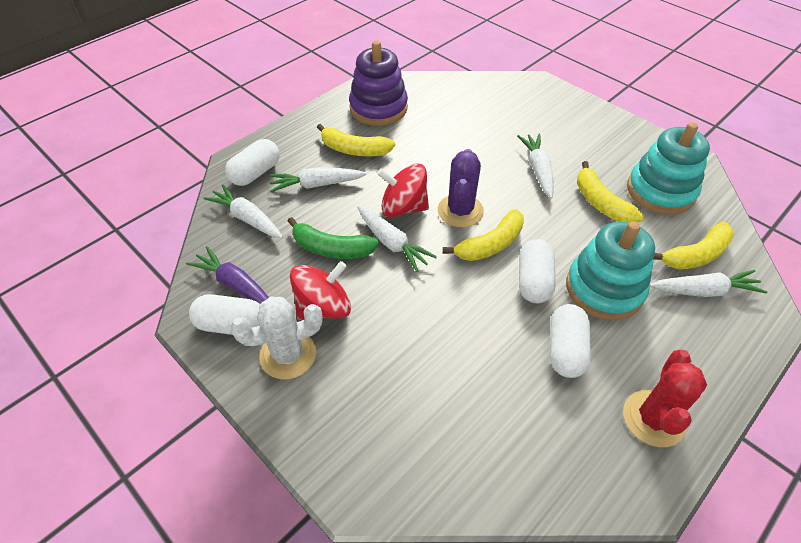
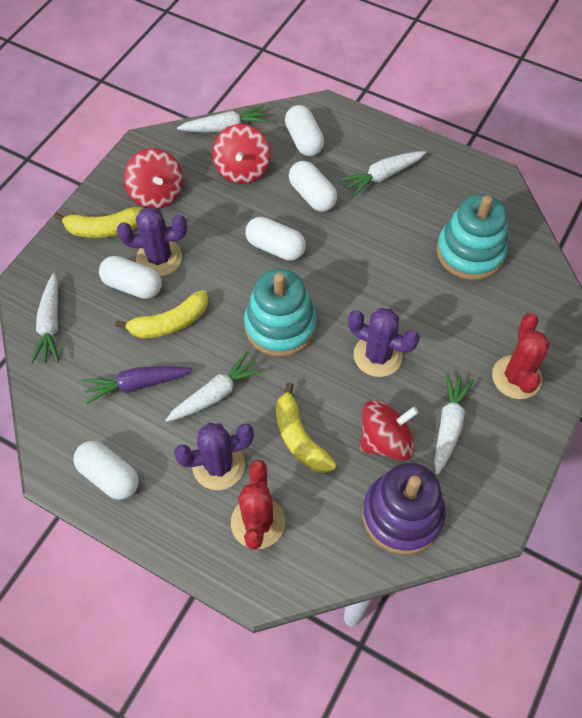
green banana: 1 -> 0
purple cactus: 1 -> 3
red cactus: 1 -> 2
red spinning top: 2 -> 3
white cactus: 1 -> 0
white capsule: 4 -> 5
yellow banana: 4 -> 3

